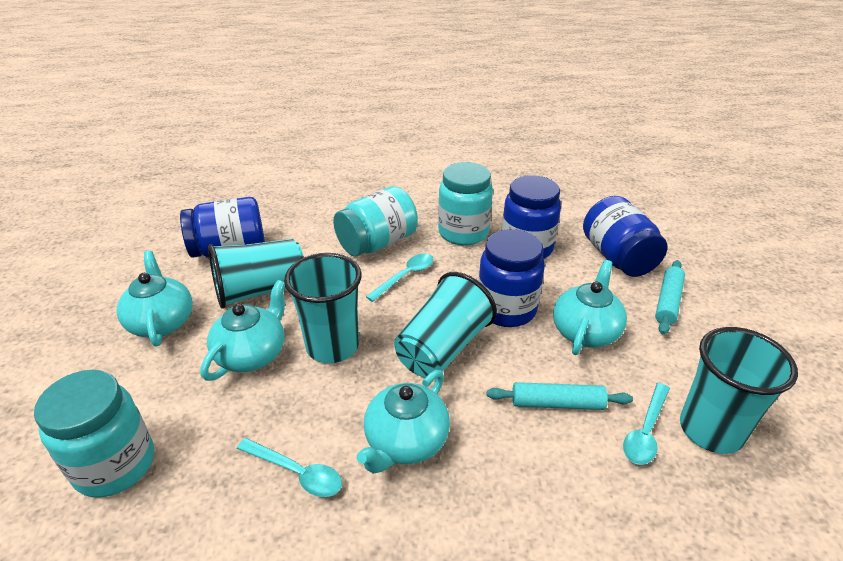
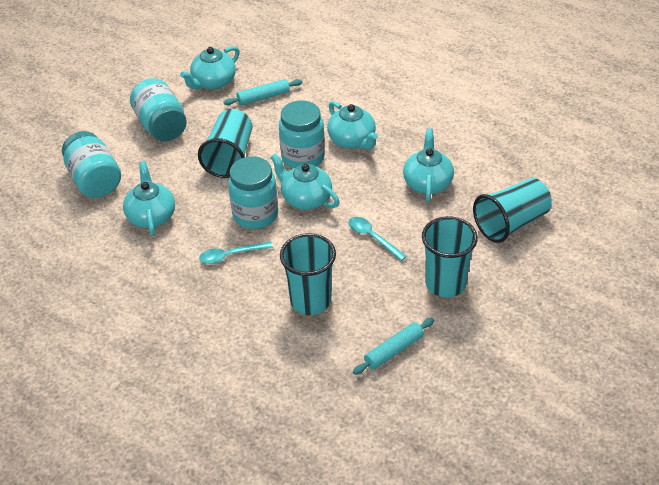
blue jar: 4 -> 0
turquoise jar: 3 -> 4
turquoise spoon: 3 -> 2
turquoise teapot: 4 -> 5

